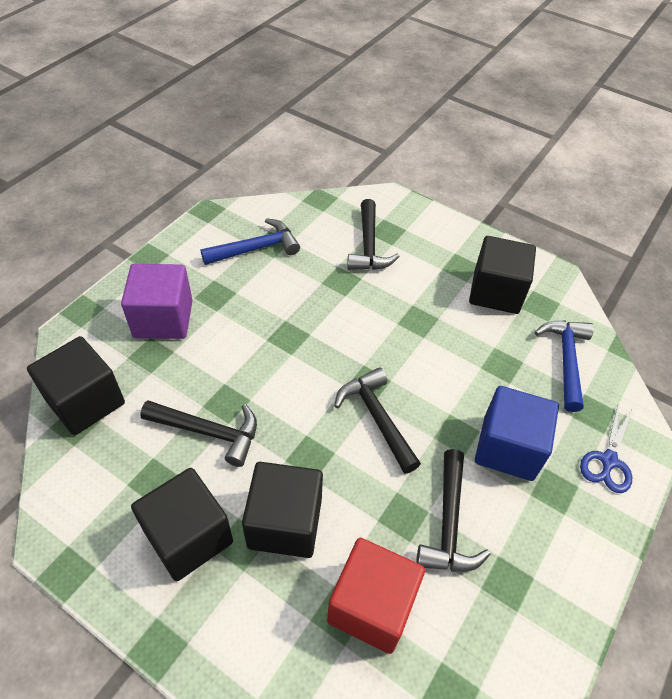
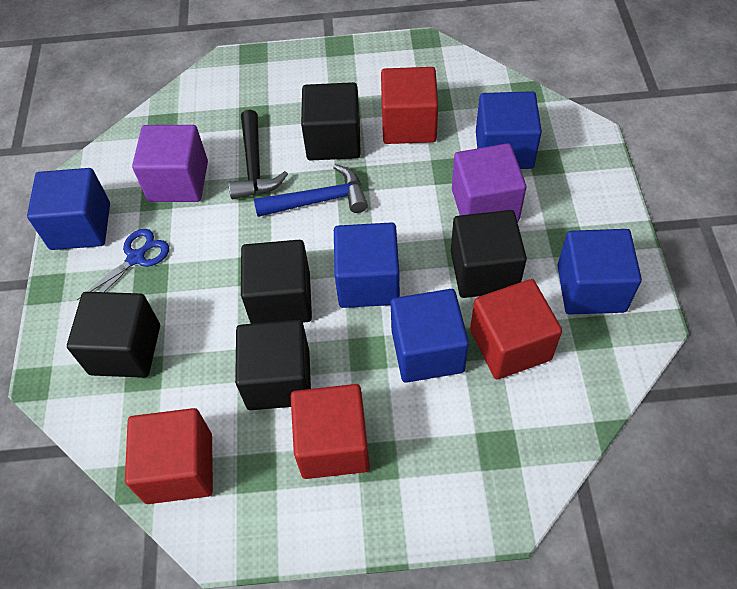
black cube: 4 -> 5
black hammer: 4 -> 1
blue cube: 1 -> 5
blue hammer: 2 -> 1
purple cube: 1 -> 2
red cube: 1 -> 4

